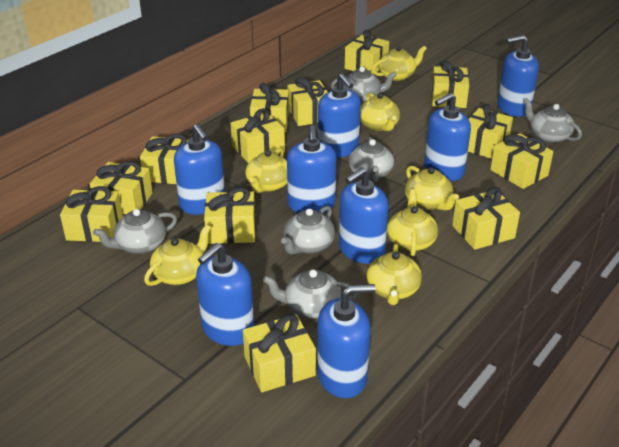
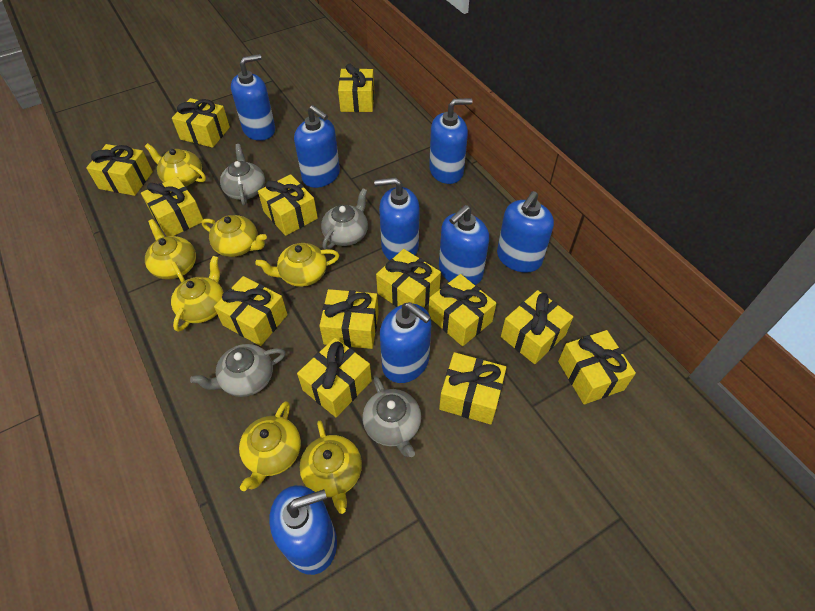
grey teapot: 6 -> 4

